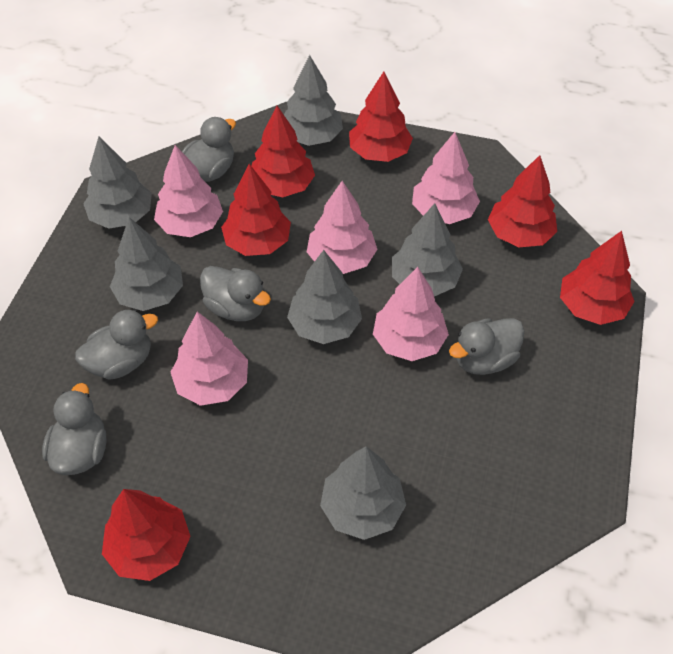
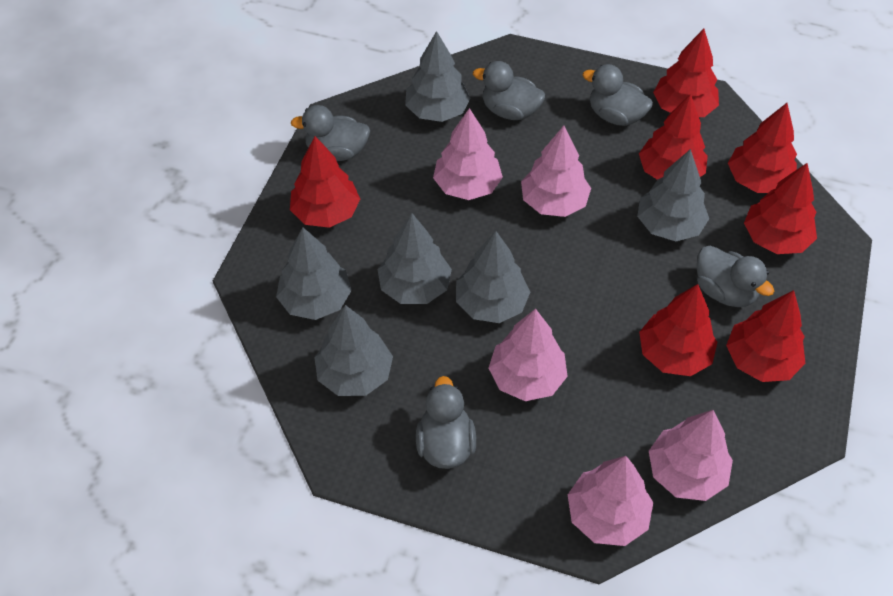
red tree: 6 -> 7

